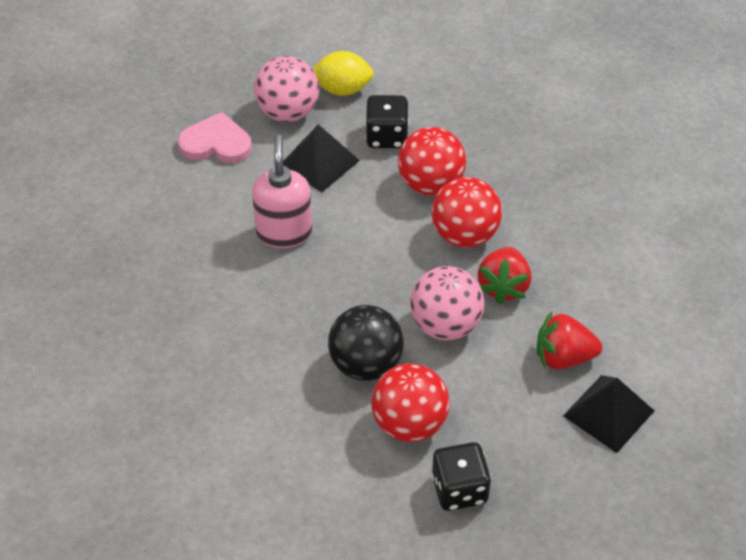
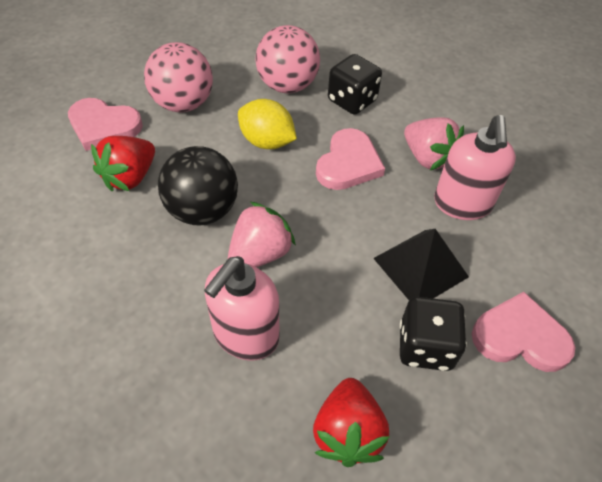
black pyramid: 2 -> 1
pink heart: 1 -> 3
pink soap dispenser: 1 -> 2
pink strawberry: 0 -> 2
red ball: 3 -> 0

